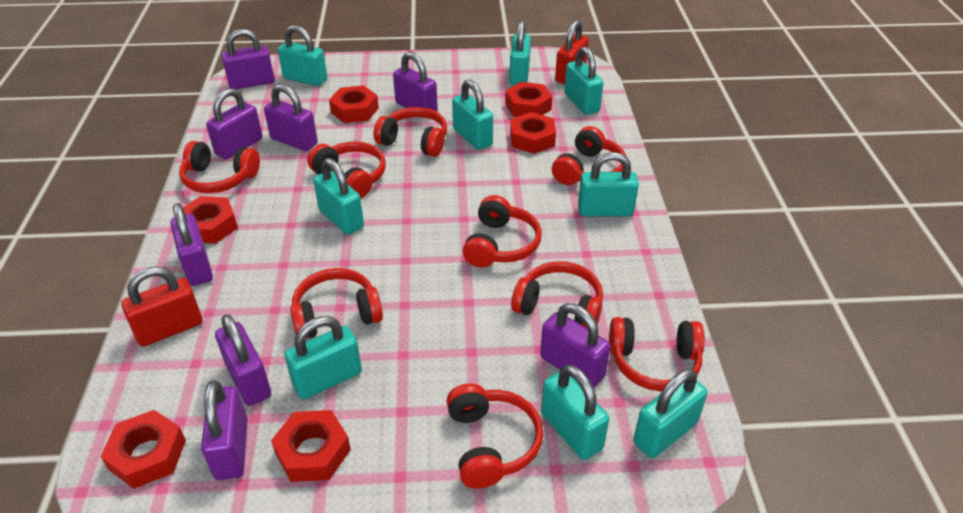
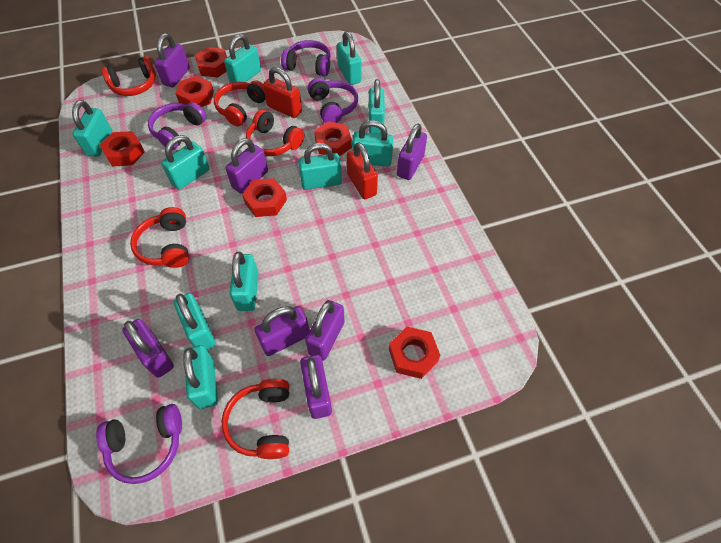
purple headphones: 0 -> 4
purple padlock: 8 -> 7
red headphones: 9 -> 5
turquoise padlock: 9 -> 10

